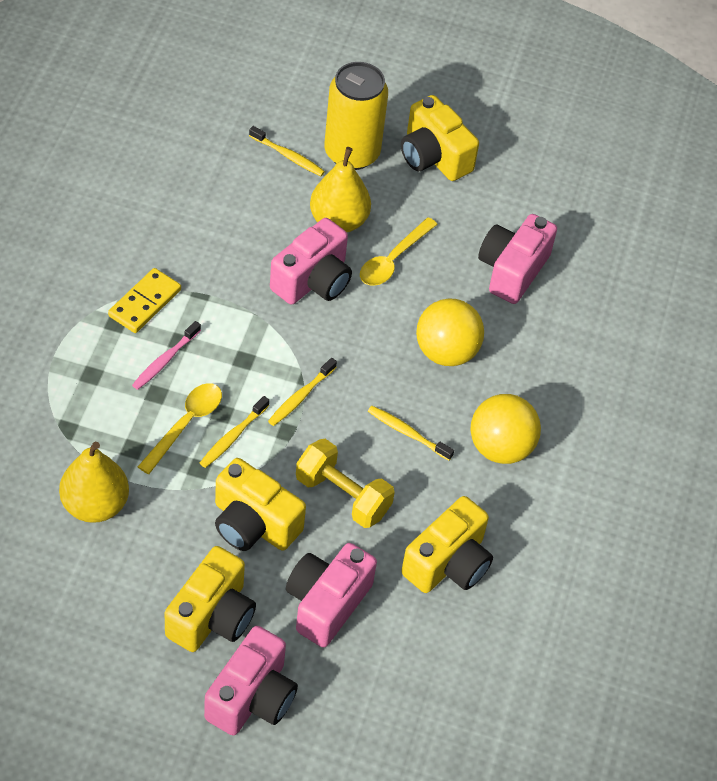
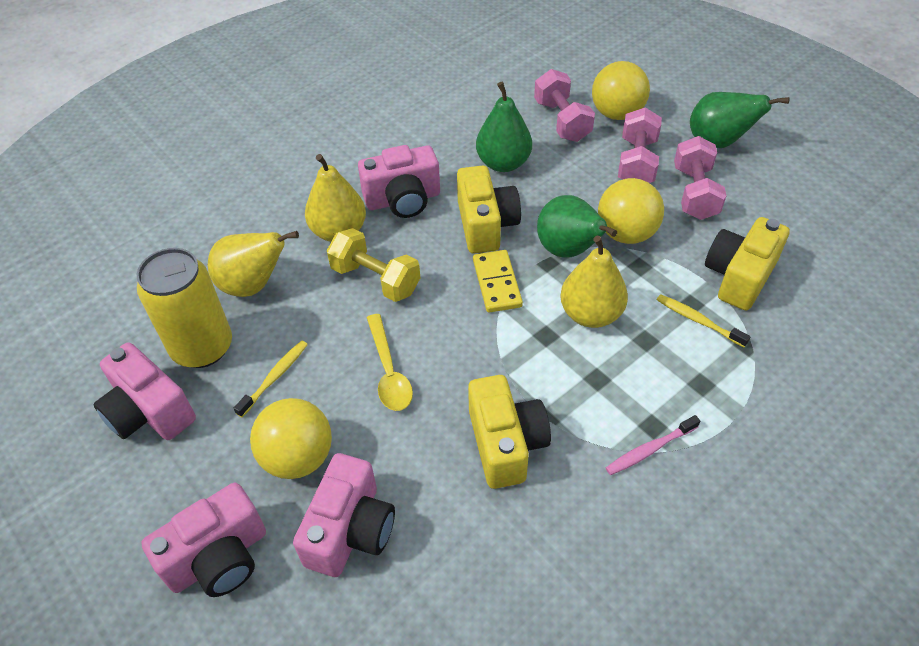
green pear: 0 -> 3
pink dumbbell: 0 -> 3
yellow ball: 2 -> 3
yellow camera: 4 -> 3
yellow pear: 2 -> 3
yellow spoon: 2 -> 1
yellow toothbrush: 4 -> 2

